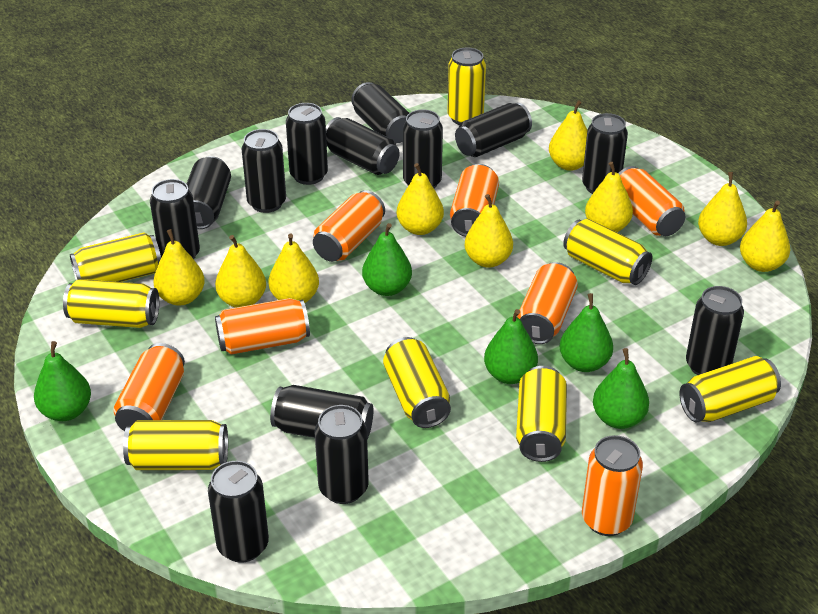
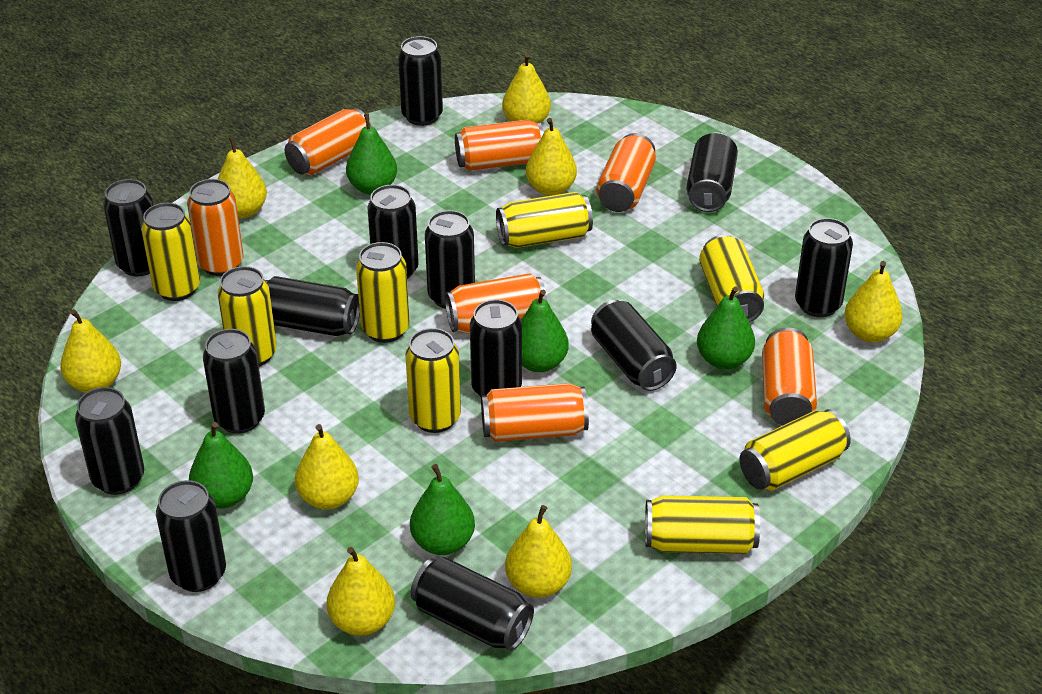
yellow pear: 9 -> 8

